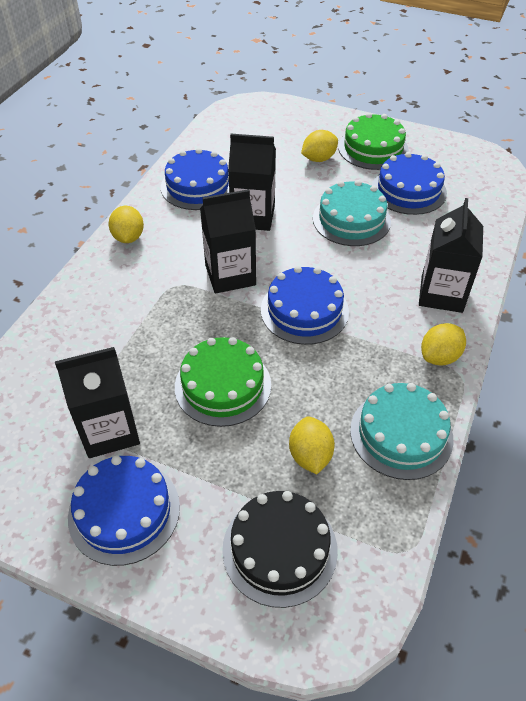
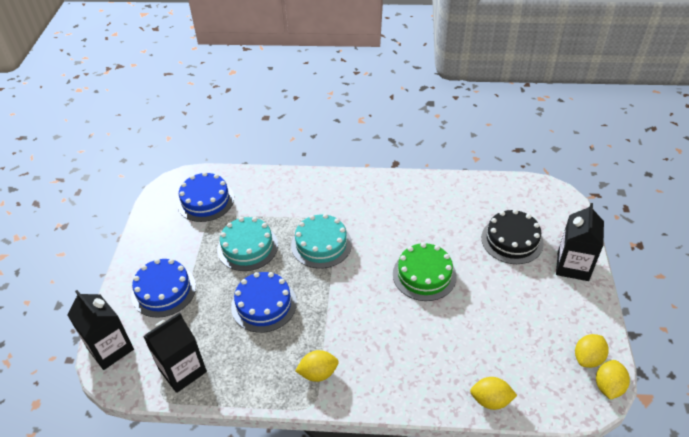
black carton: 4 -> 3
blue cake: 4 -> 3
green cake: 2 -> 1

